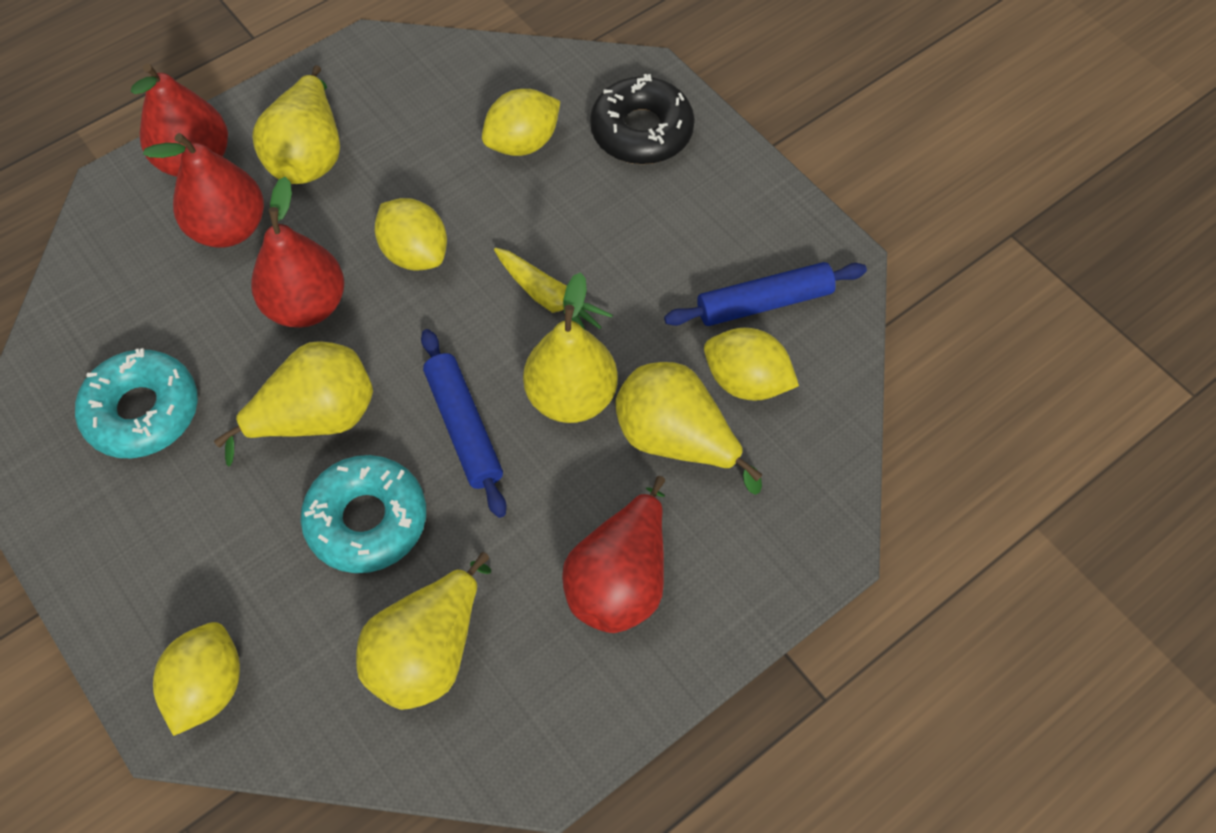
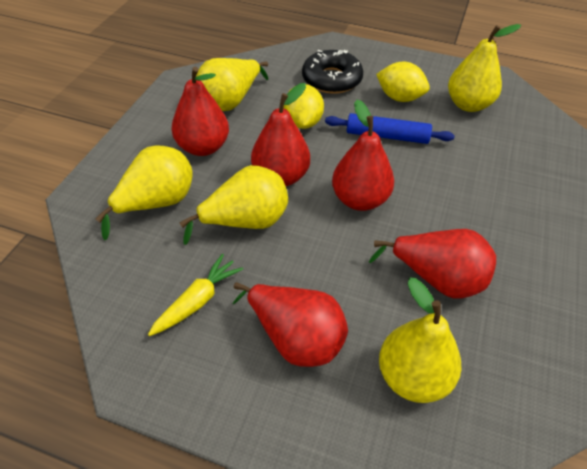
blue rolling pin: 2 -> 1
red pear: 4 -> 5
turquoise donut: 2 -> 0
yellow lemon: 4 -> 2

